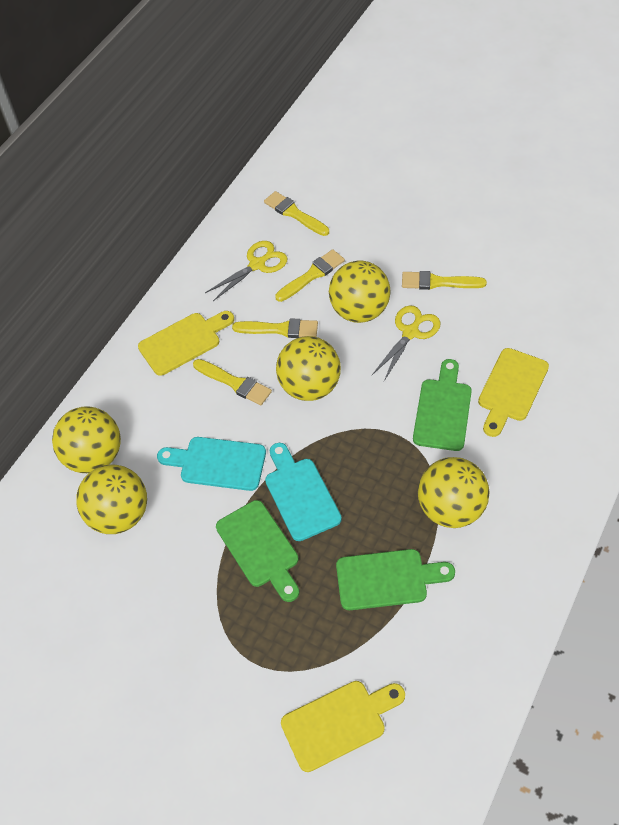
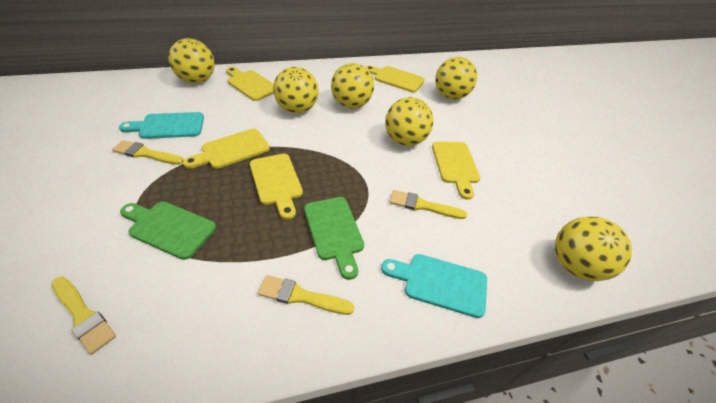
green cutting board: 3 -> 2
yellow ball: 5 -> 6
yellow brush: 5 -> 4
yellow cutting board: 3 -> 5
yellow scissors: 2 -> 0

